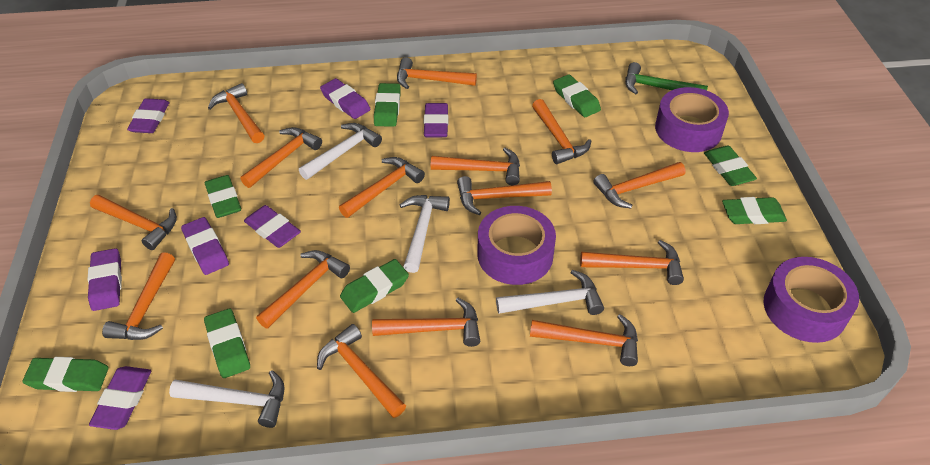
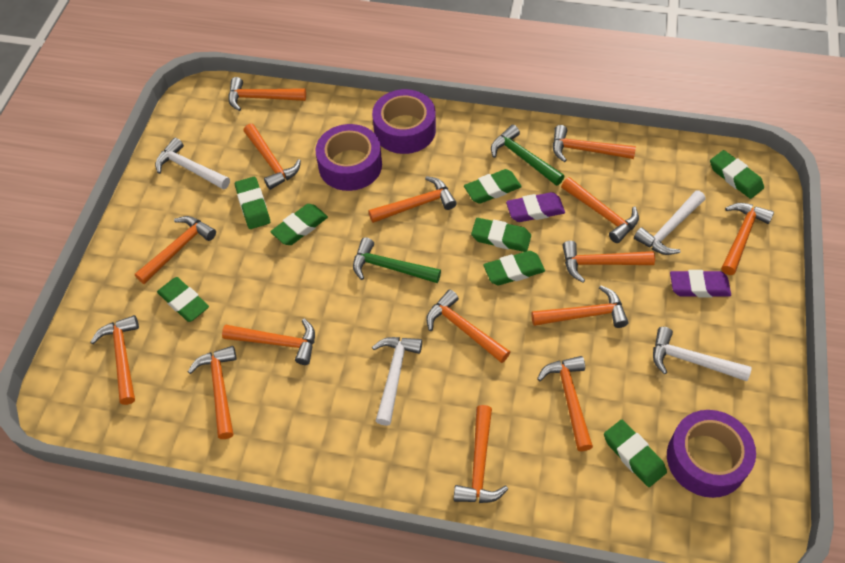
green hammer: 1 -> 2
purple eraser: 7 -> 2

